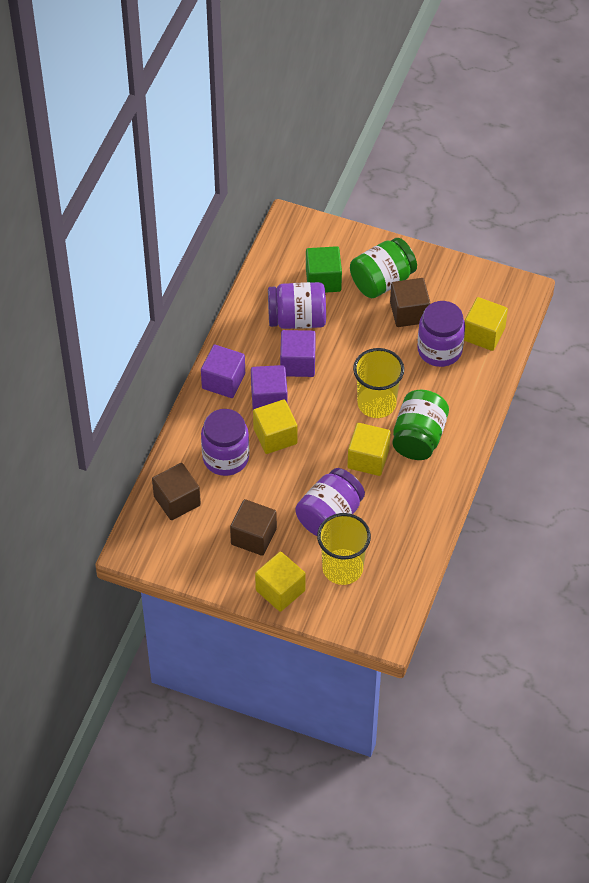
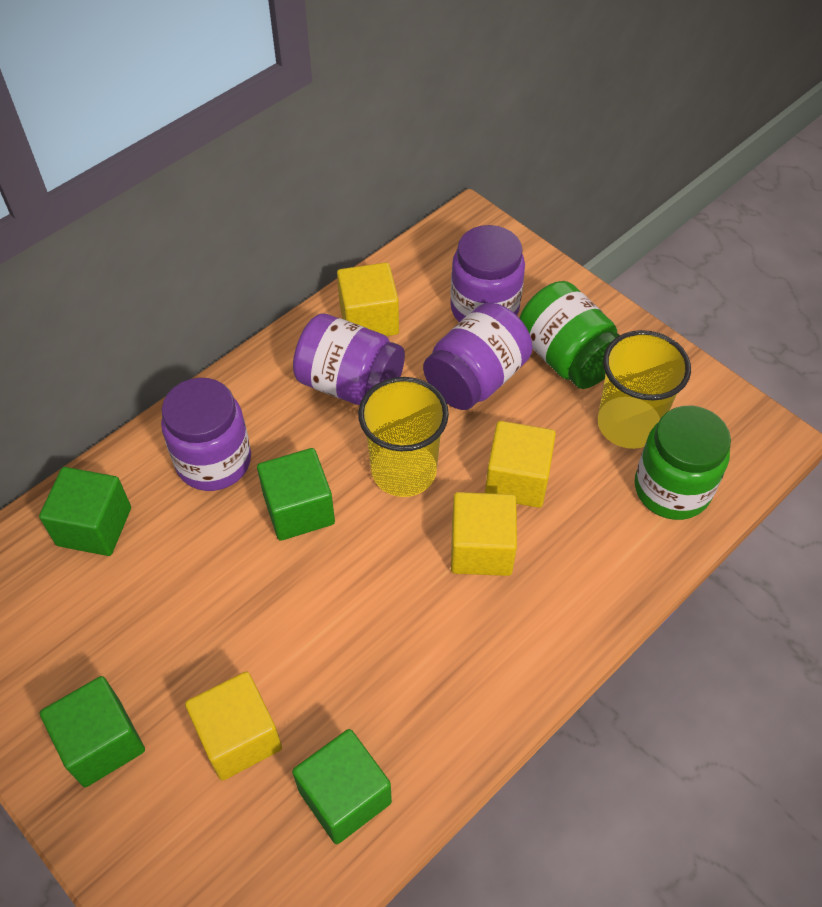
brown cube: 3 -> 0
green cube: 1 -> 4
purple cube: 3 -> 0

